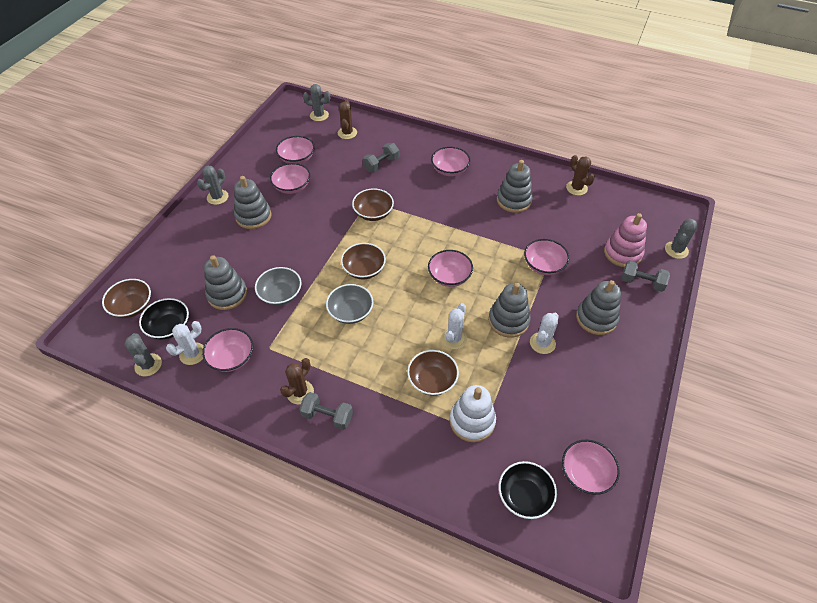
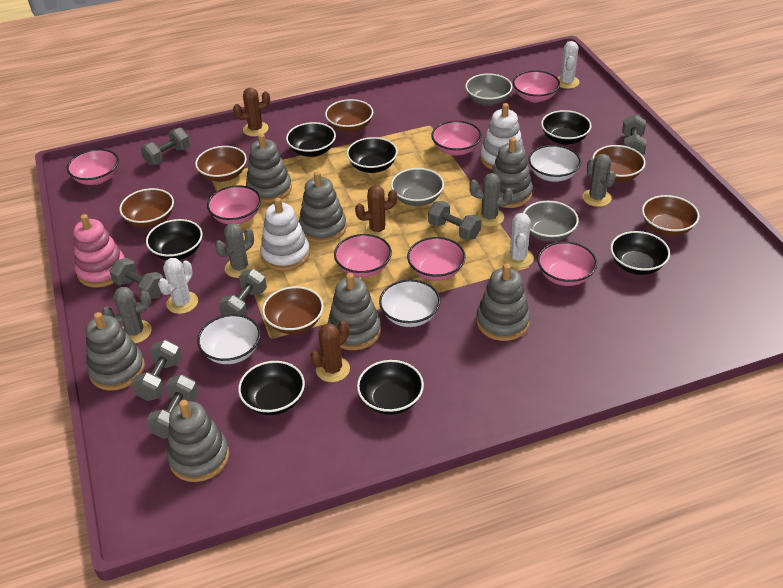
black bowl: 2 -> 7
brown bowl: 4 -> 6
grey bowl: 2 -> 3
grey dumbbell: 3 -> 7
grey stacking toy: 5 -> 7
white bowl: 0 -> 3
white stacking toy: 1 -> 2

